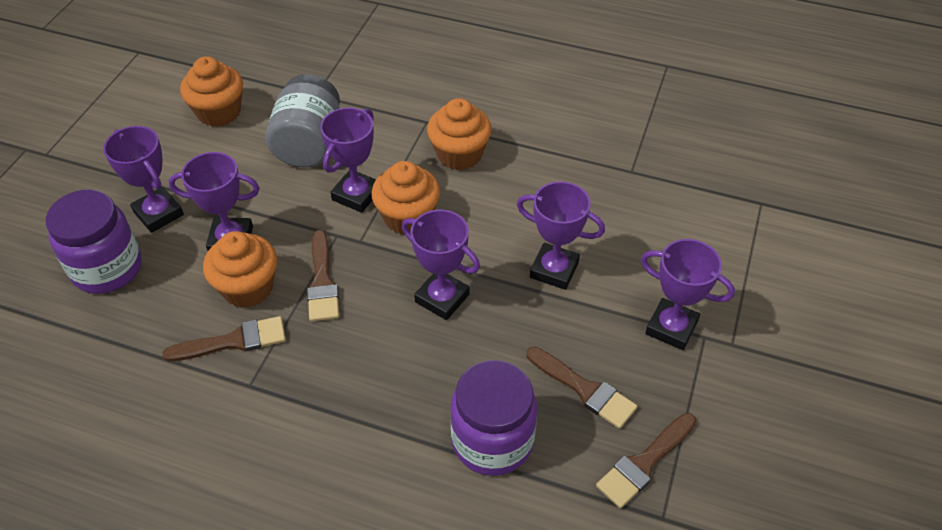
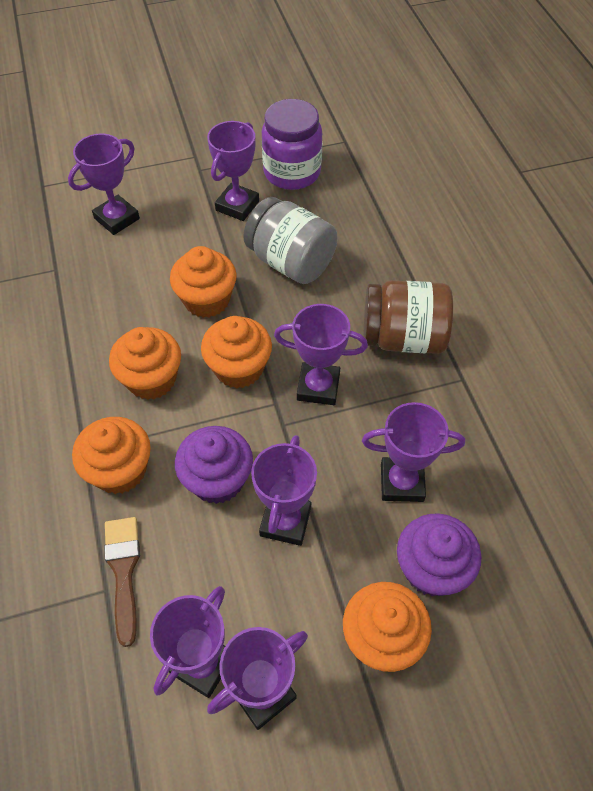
brown brush: 4 -> 1
brown jar: 0 -> 1
orange cupcake: 4 -> 5
purple cupcake: 0 -> 2
purple jar: 2 -> 1
purple trophy: 6 -> 7

